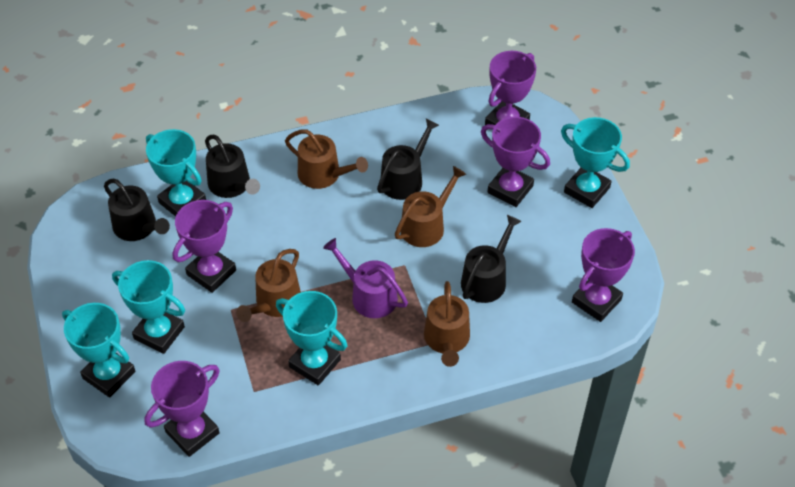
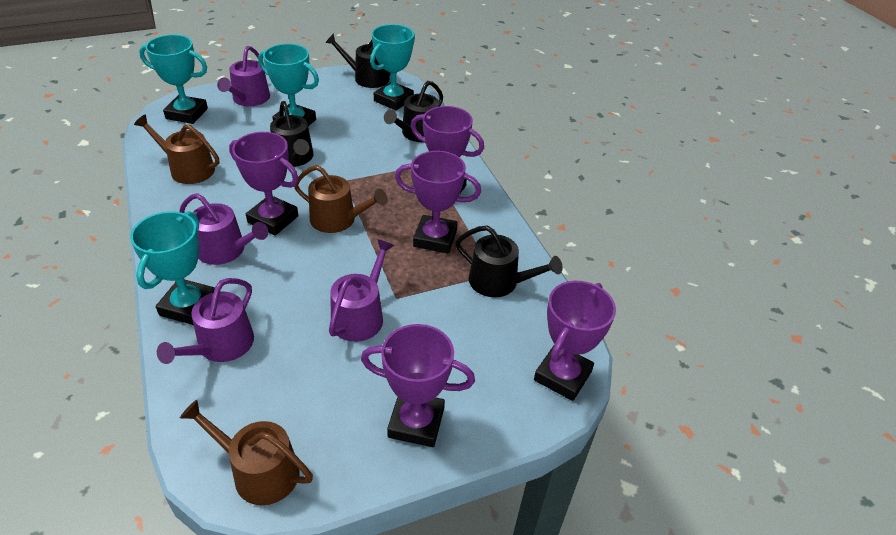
brown watering can: 4 -> 3
purple watering can: 1 -> 4
turquoise trophy: 5 -> 4

